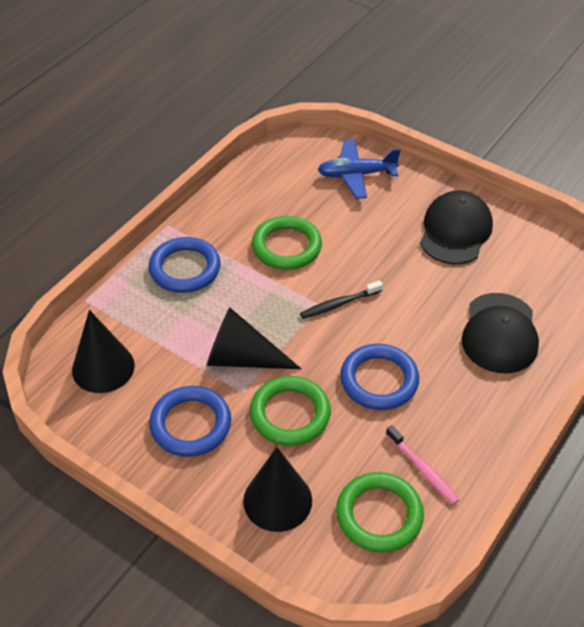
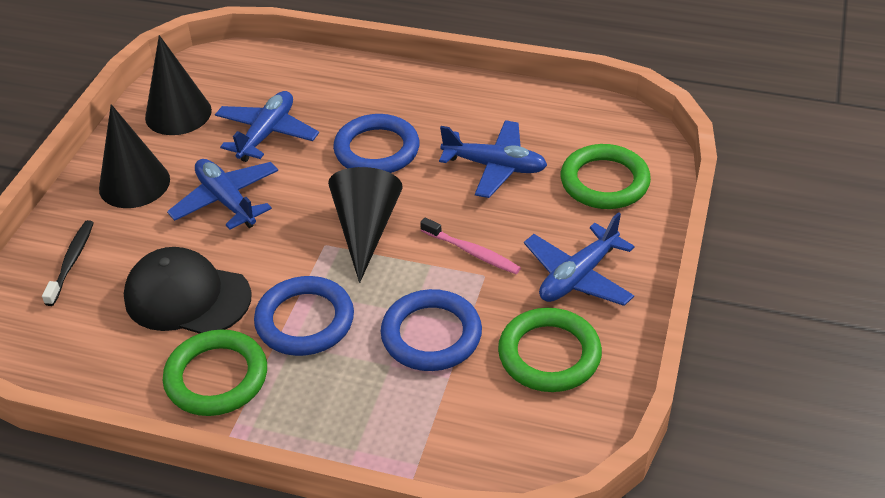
black cap: 2 -> 1
blue plane: 1 -> 4

